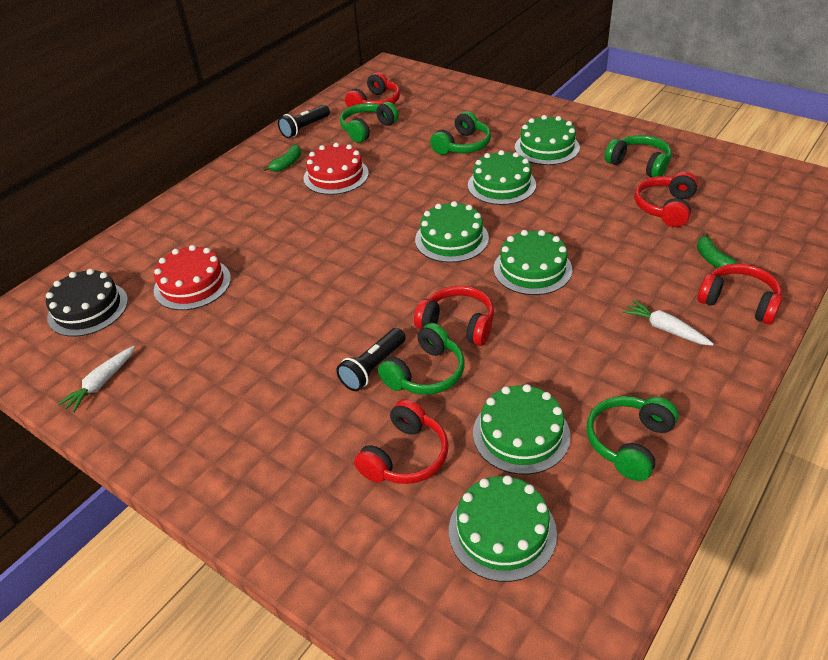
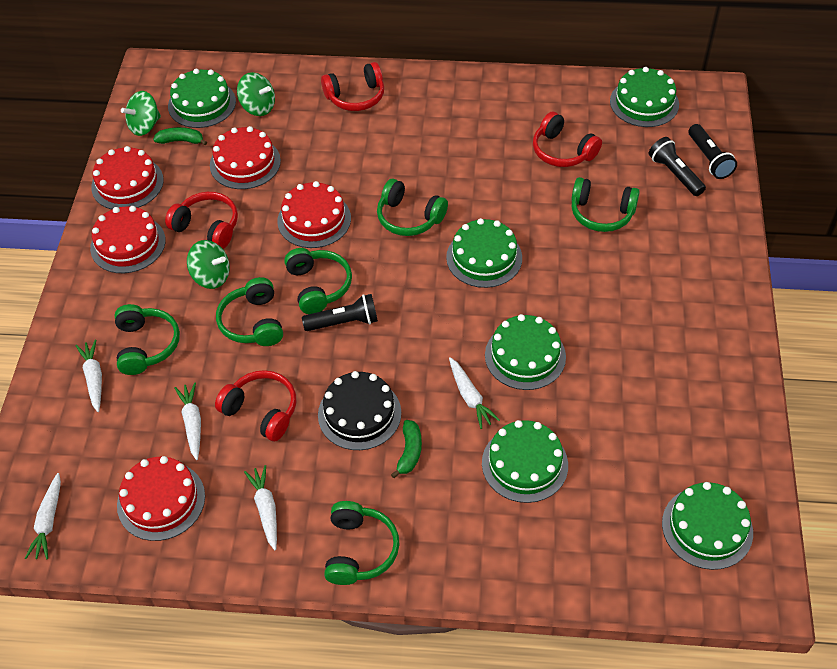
black flashlight: 2 -> 3
green headphones: 5 -> 6
green spinning top: 0 -> 3
red cake: 2 -> 5
red headphones: 5 -> 4
white carrot: 2 -> 5

